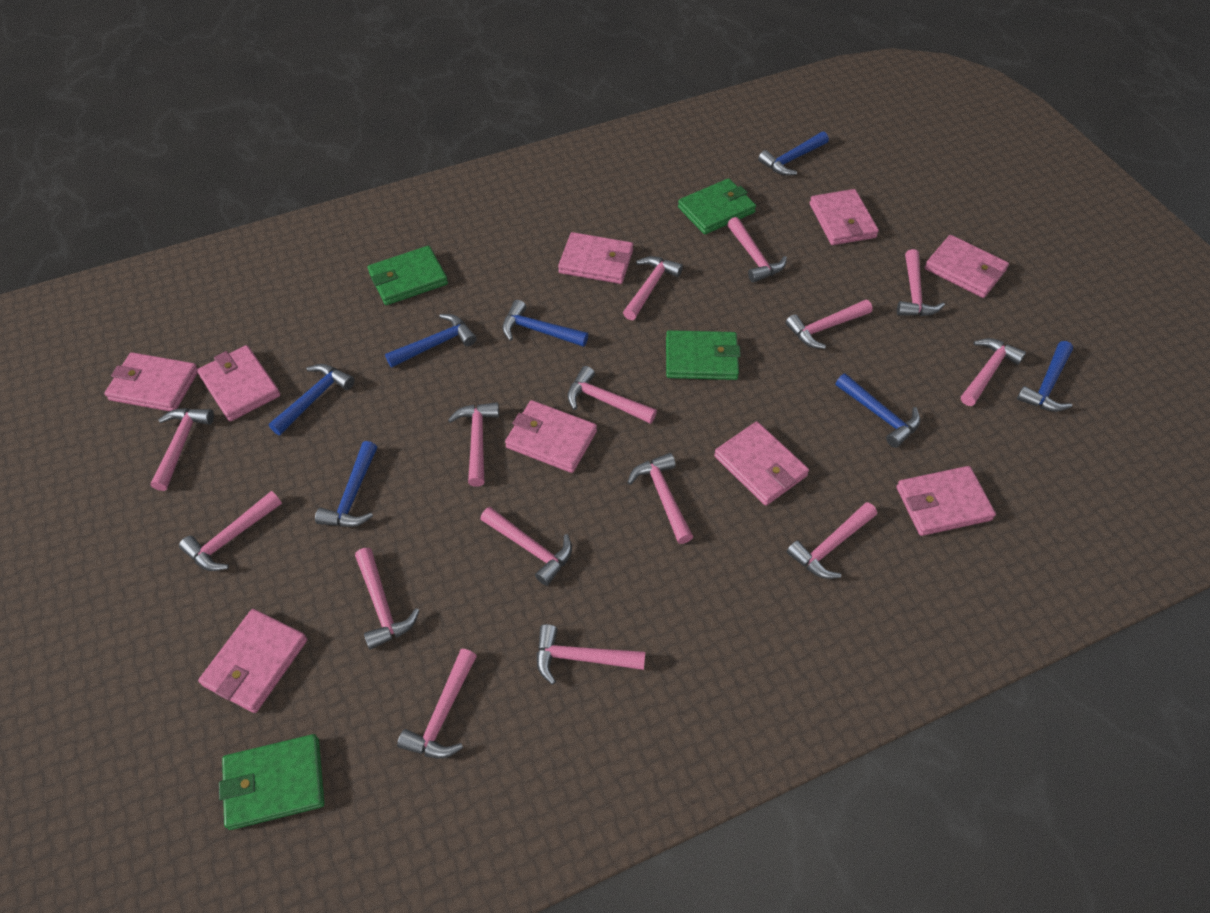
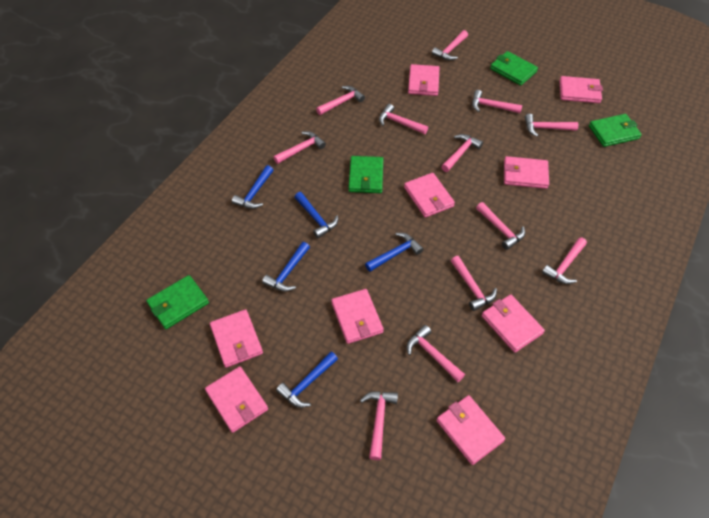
blue hammer: 7 -> 5
pink hammer: 15 -> 12

